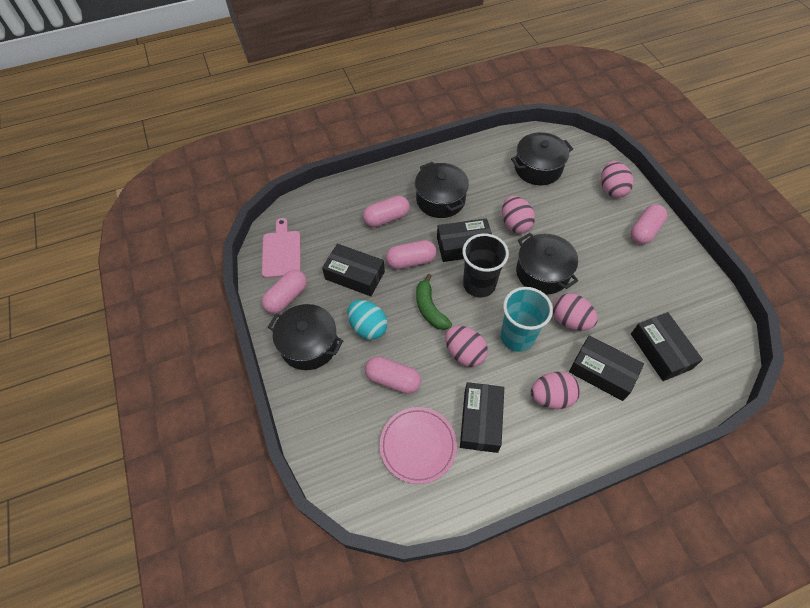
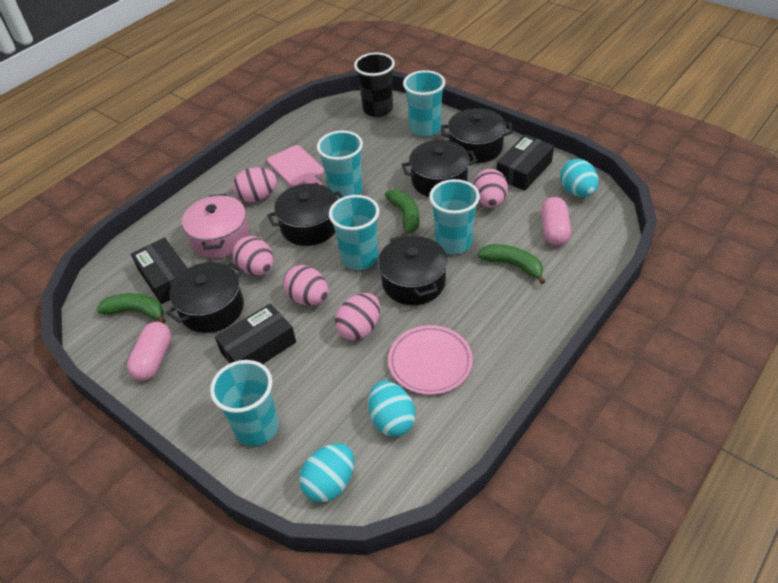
black box: 5 -> 3
black pot: 4 -> 5
green banana: 1 -> 3
pink capsule: 5 -> 2
pink pot: 0 -> 1
turquoise cup: 1 -> 5
turquoise egg: 1 -> 3

